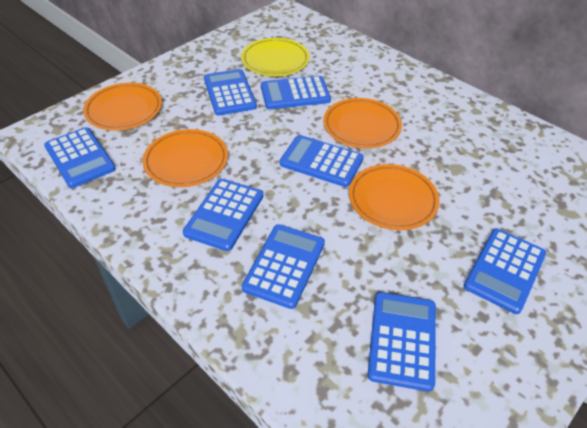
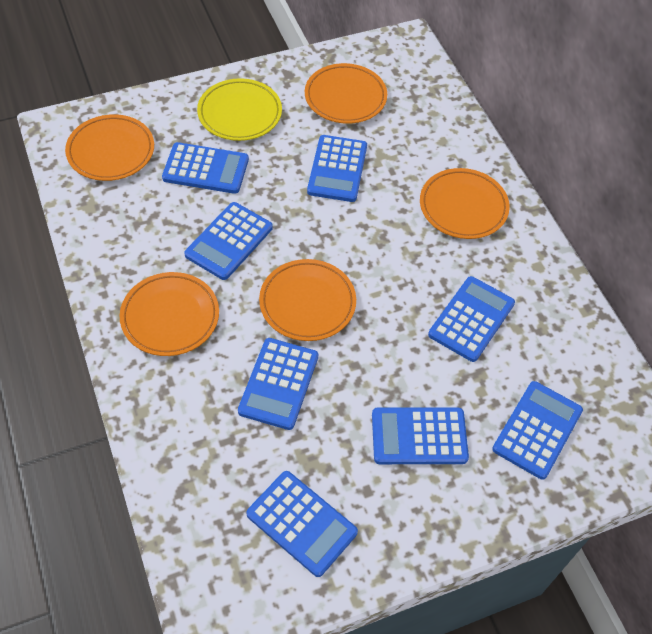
orange plate: 4 -> 5

